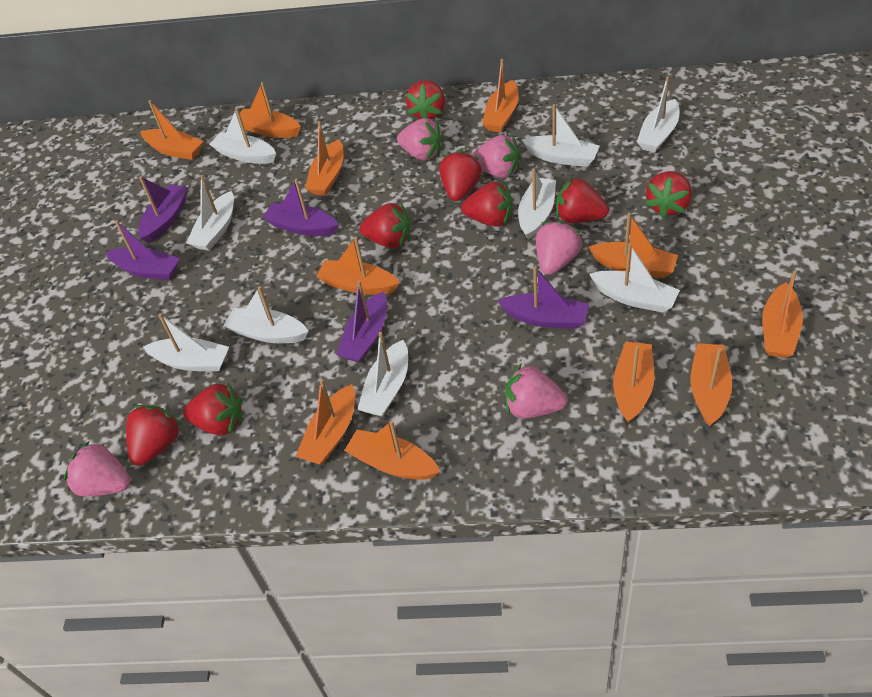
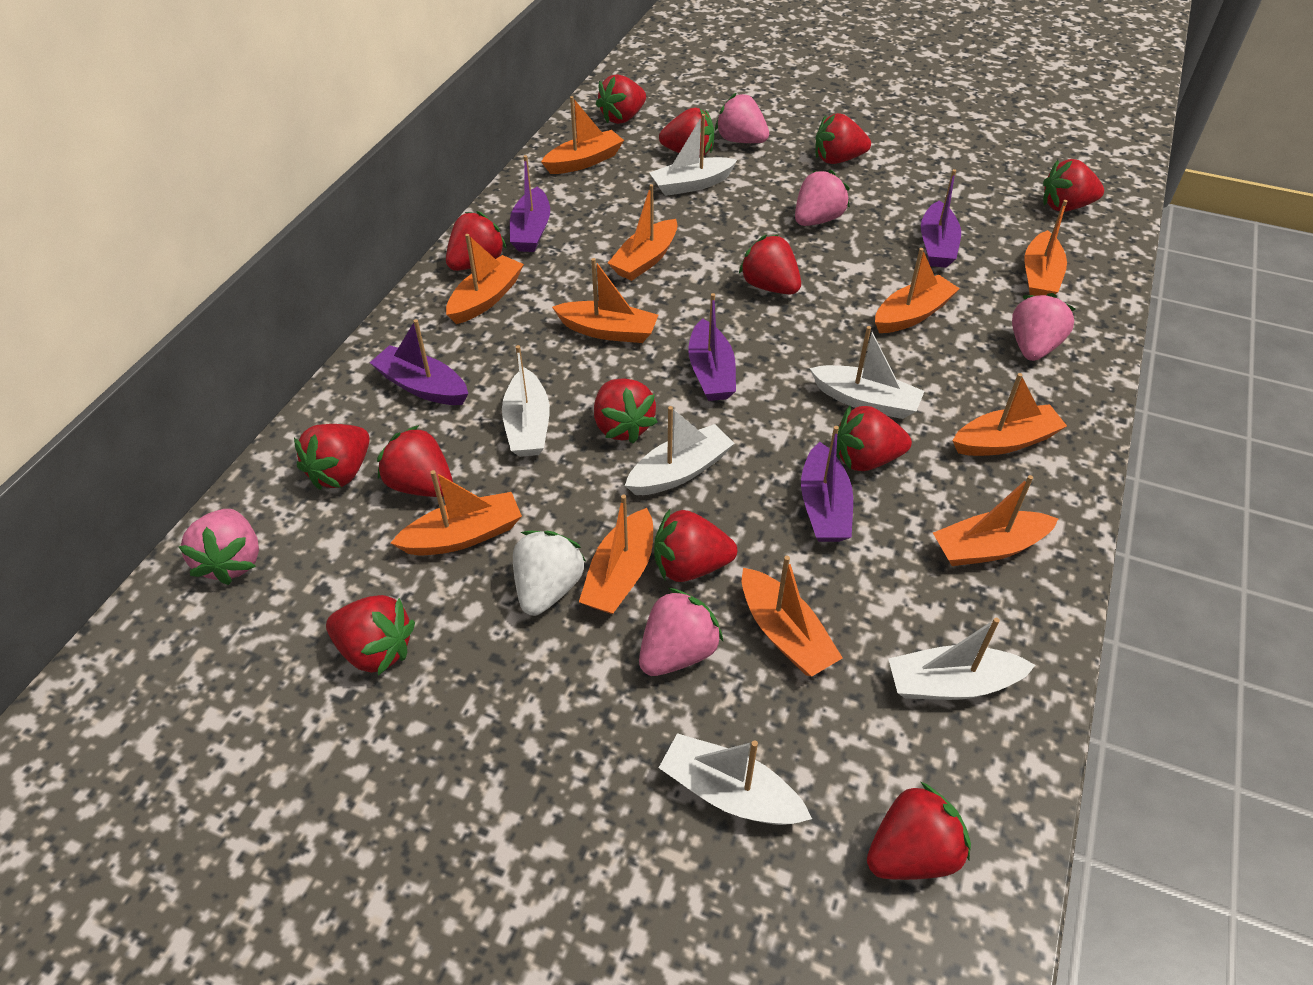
red strawberry: 8 -> 13
white boat: 9 -> 6
white strawberry: 0 -> 1

